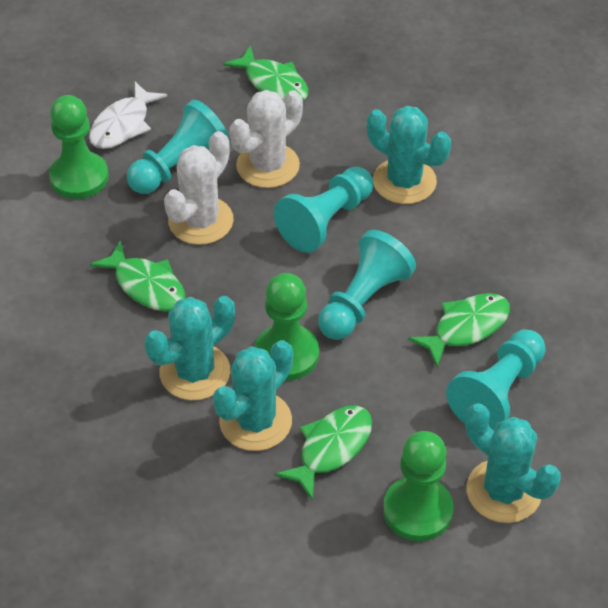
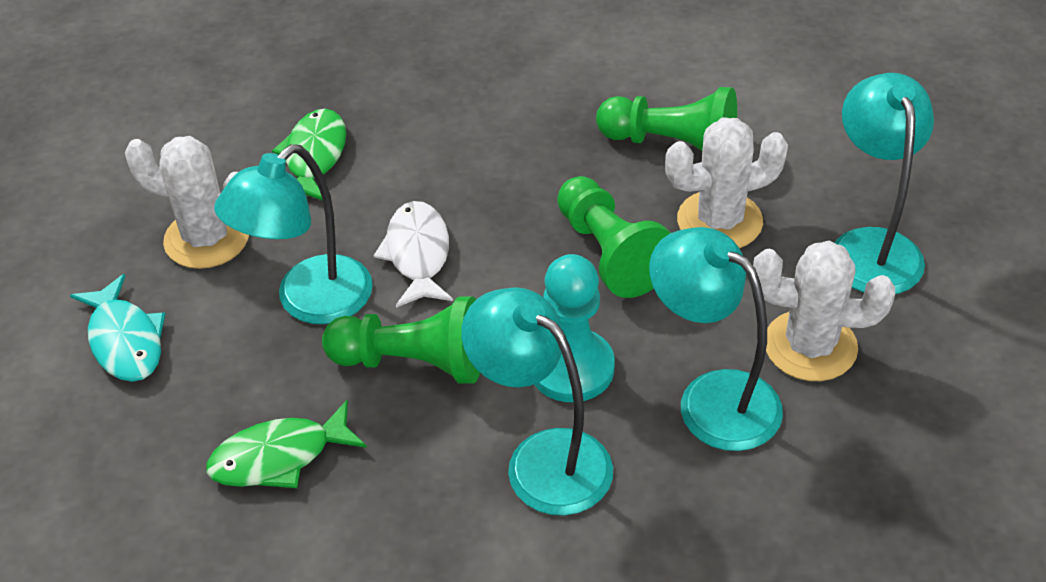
green fish: 4 -> 2
turquoise cactus: 4 -> 0
turquoise fish: 0 -> 1
turquoise lamp: 0 -> 4
turquoise pawn: 4 -> 1
white cactus: 2 -> 3

